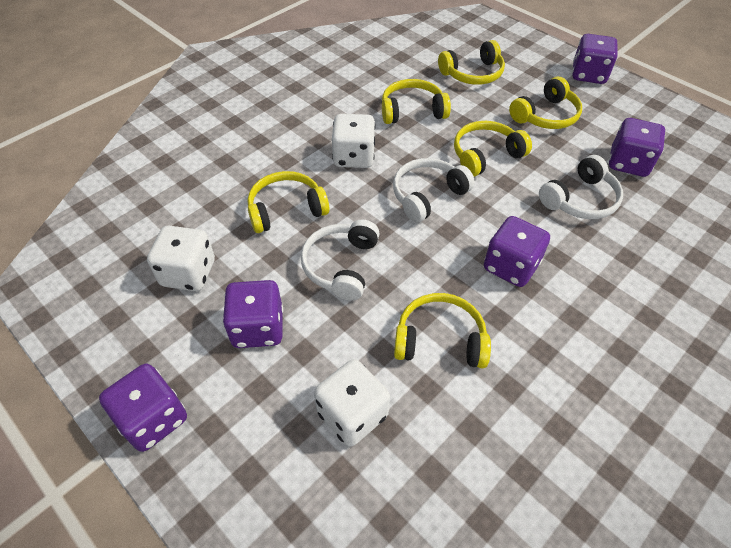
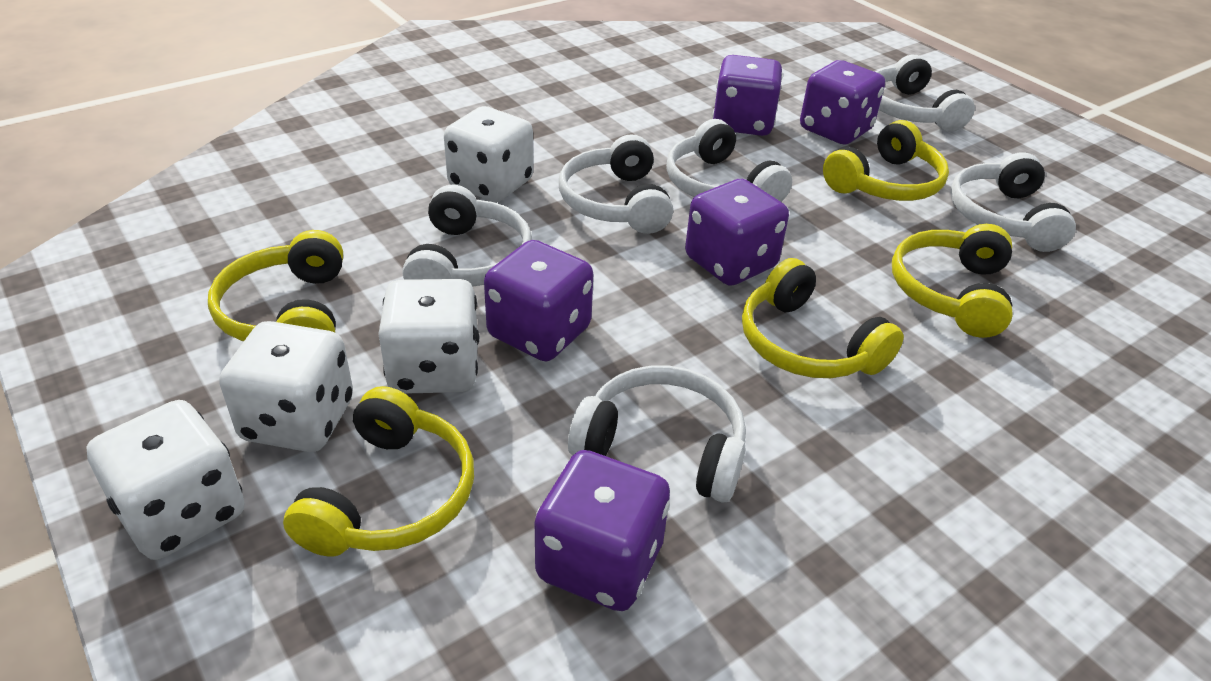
white dice: 3 -> 4
white headphones: 3 -> 6
yellow headphones: 6 -> 5

